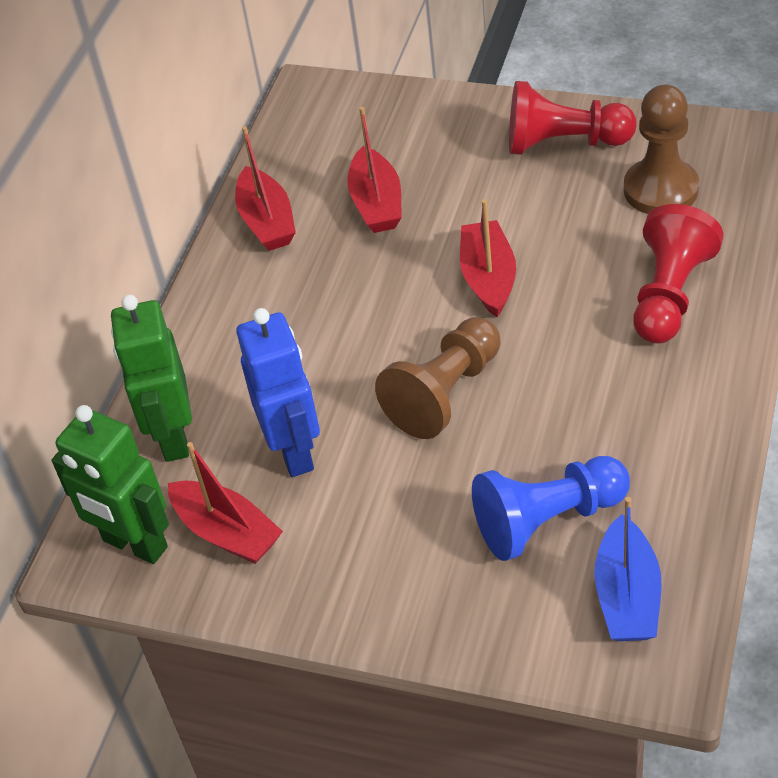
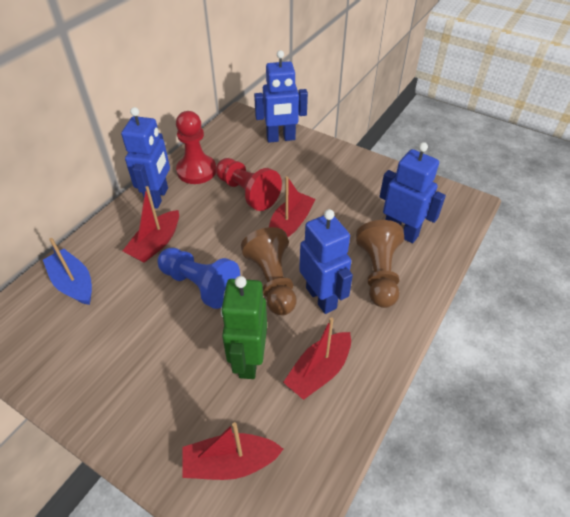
blue robot: 1 -> 4
green robot: 2 -> 1

